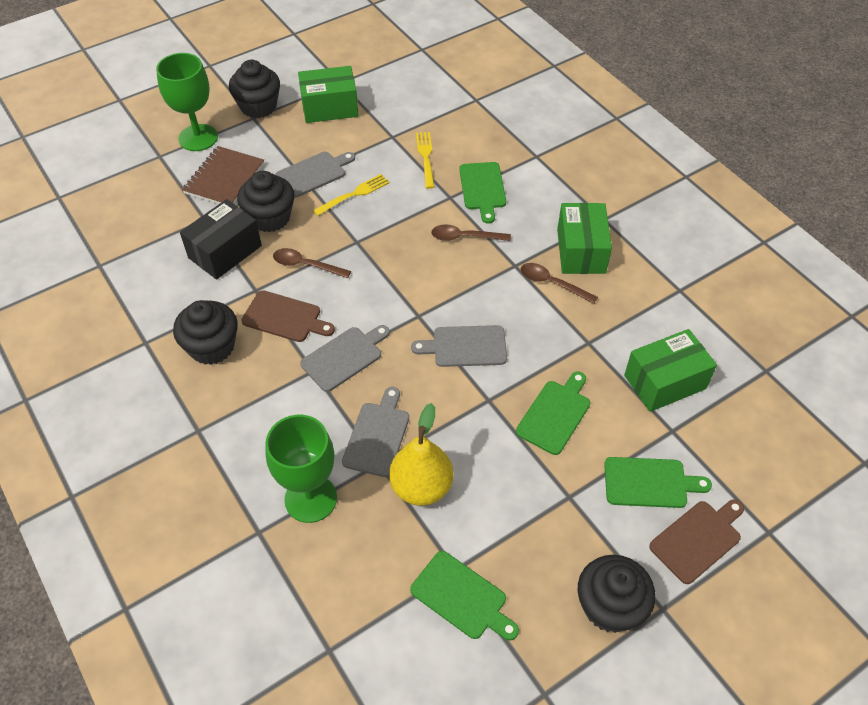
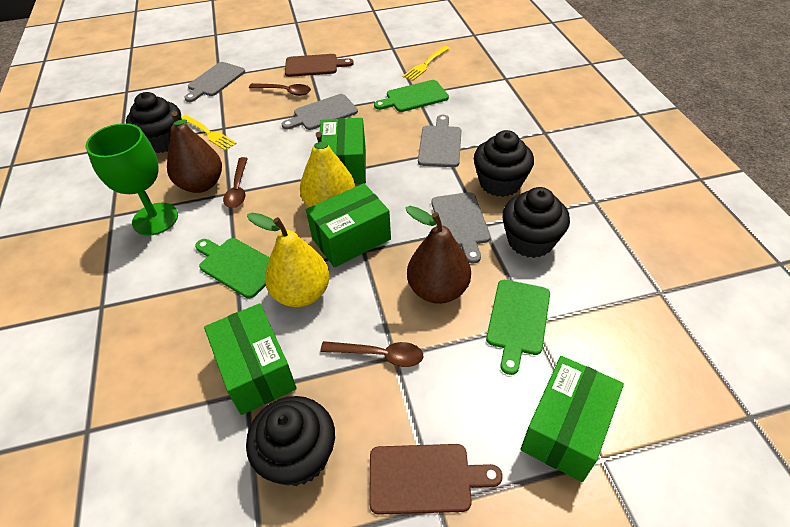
black box: 1 -> 0
brown notebook: 1 -> 0
brown pear: 0 -> 2
green box: 3 -> 4
green cutting board: 4 -> 3
green goblet: 2 -> 1
yellow pear: 1 -> 2

